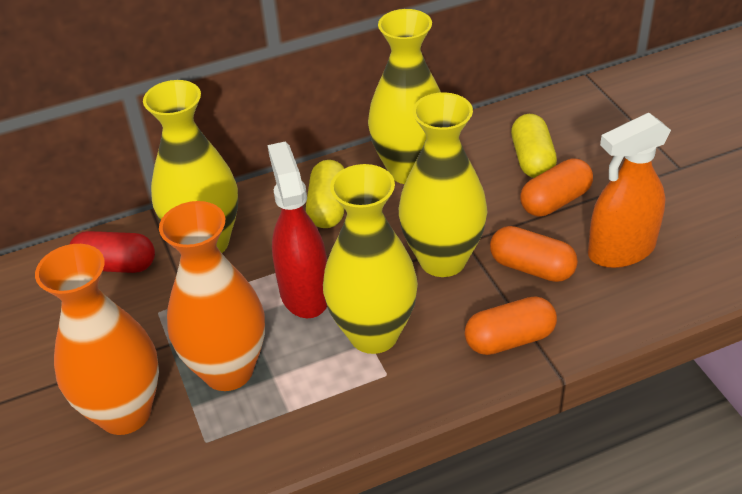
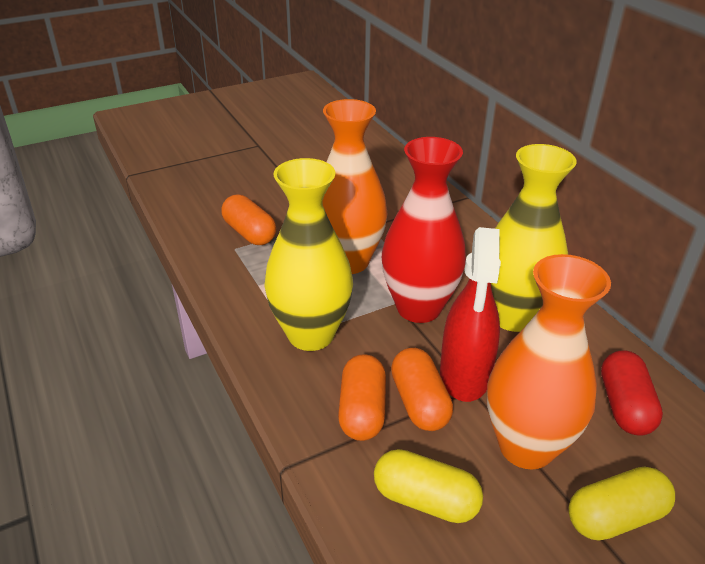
orange spray bottle: 1 -> 0
red vase: 0 -> 1
yellow vase: 4 -> 2

